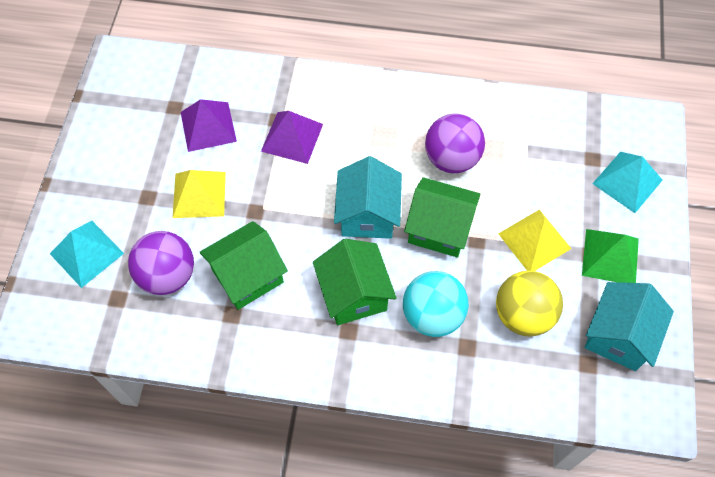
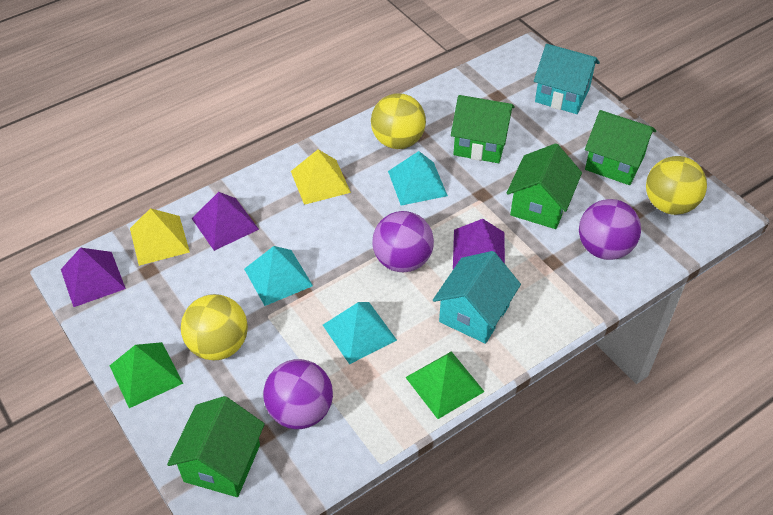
green house: 3 -> 4
green pyramid: 1 -> 2
purple ball: 2 -> 3
purple pyramid: 2 -> 3
turquoise ball: 1 -> 0
turquoise pyramid: 2 -> 3
yellow ball: 1 -> 3

